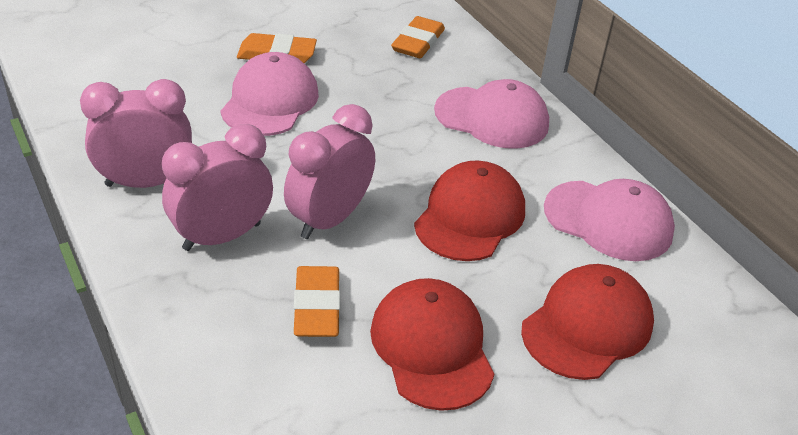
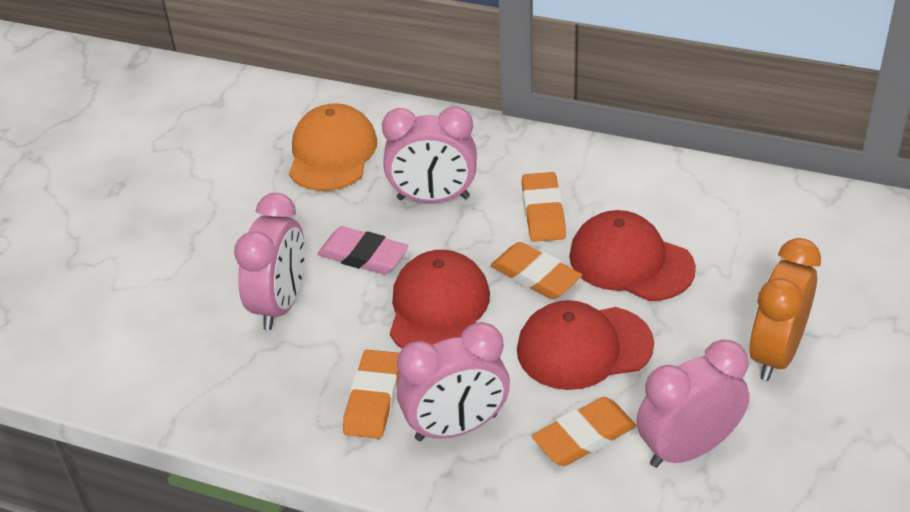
orange cap: 0 -> 1
orange clock: 0 -> 1
orange eraser: 3 -> 4
pink cap: 3 -> 0
pink clock: 3 -> 4
pink eraser: 0 -> 1

